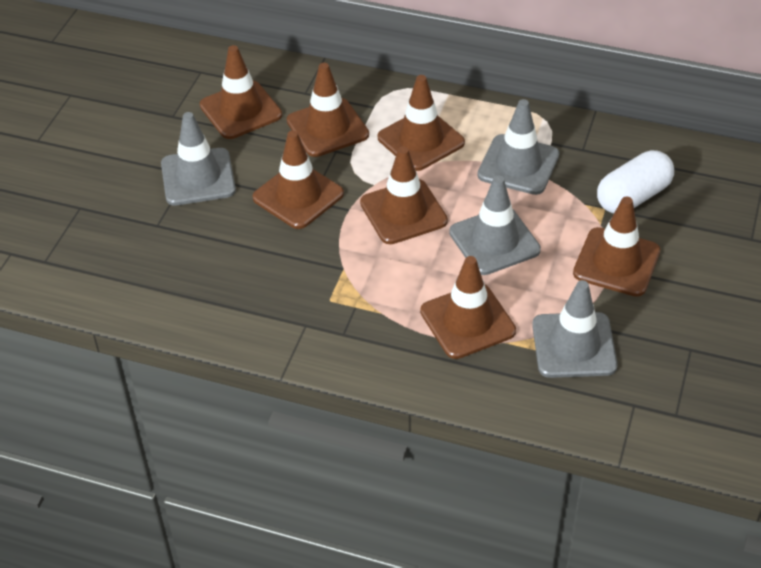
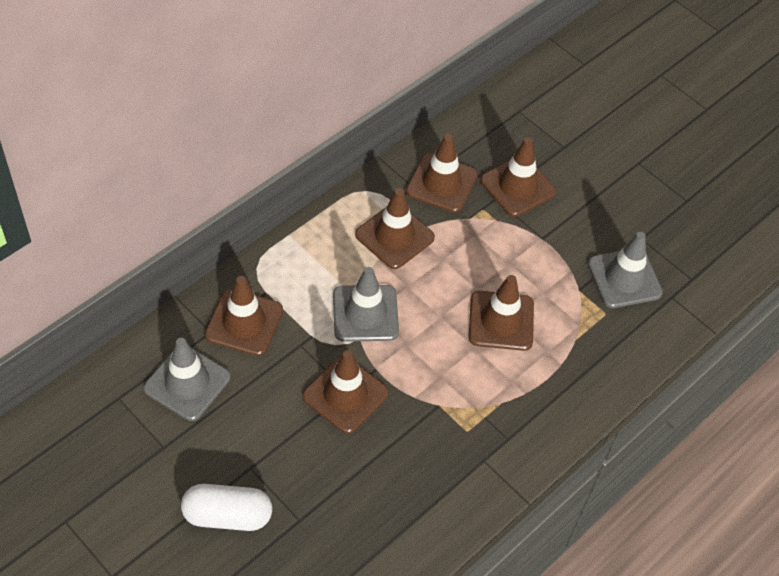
brown traffic cone: 7 -> 6
grey traffic cone: 4 -> 3

